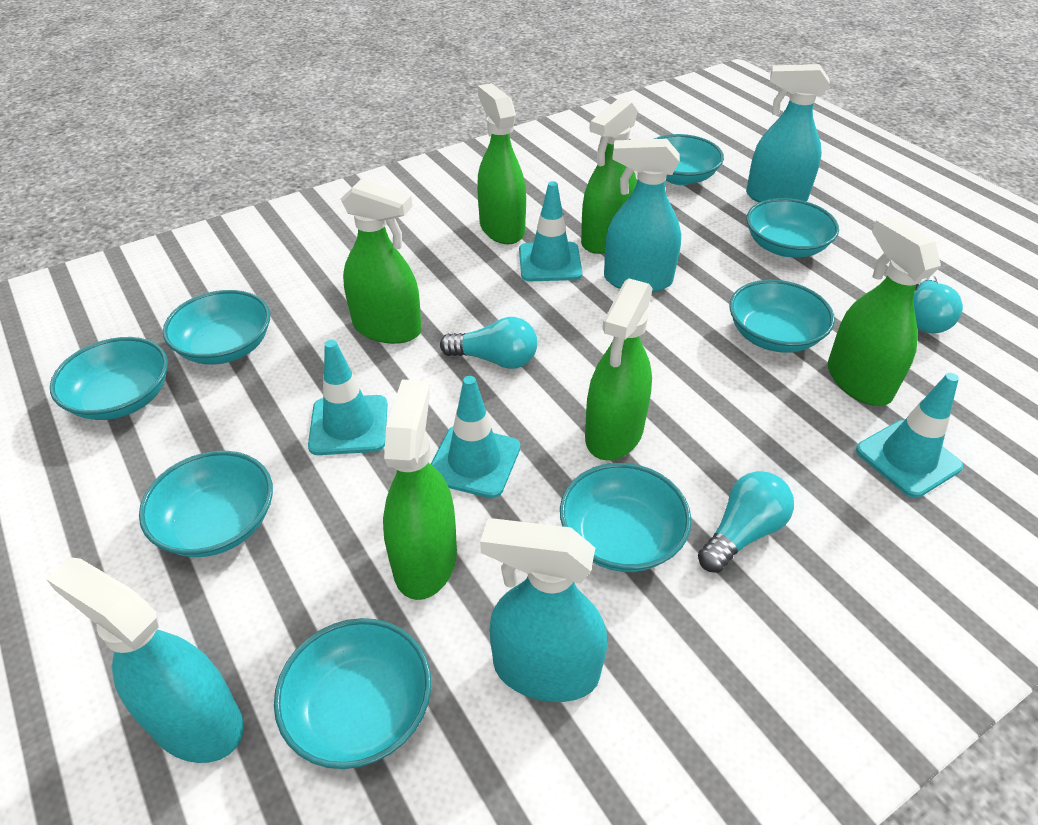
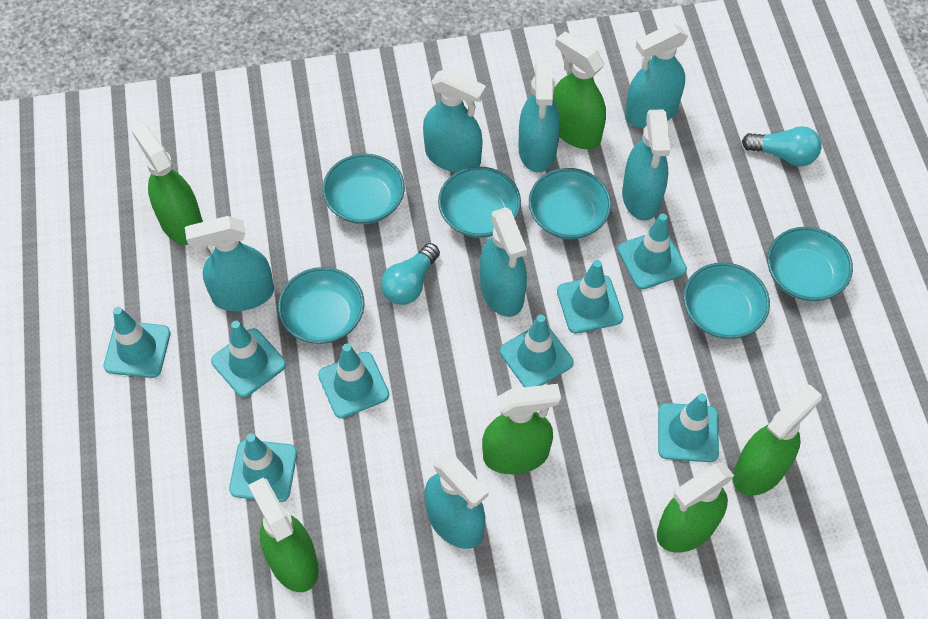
turquoise bowl: 8 -> 6
turquoise light bulb: 3 -> 2
turquoise spray bottle: 4 -> 7
turquoise traffic cone: 4 -> 8

